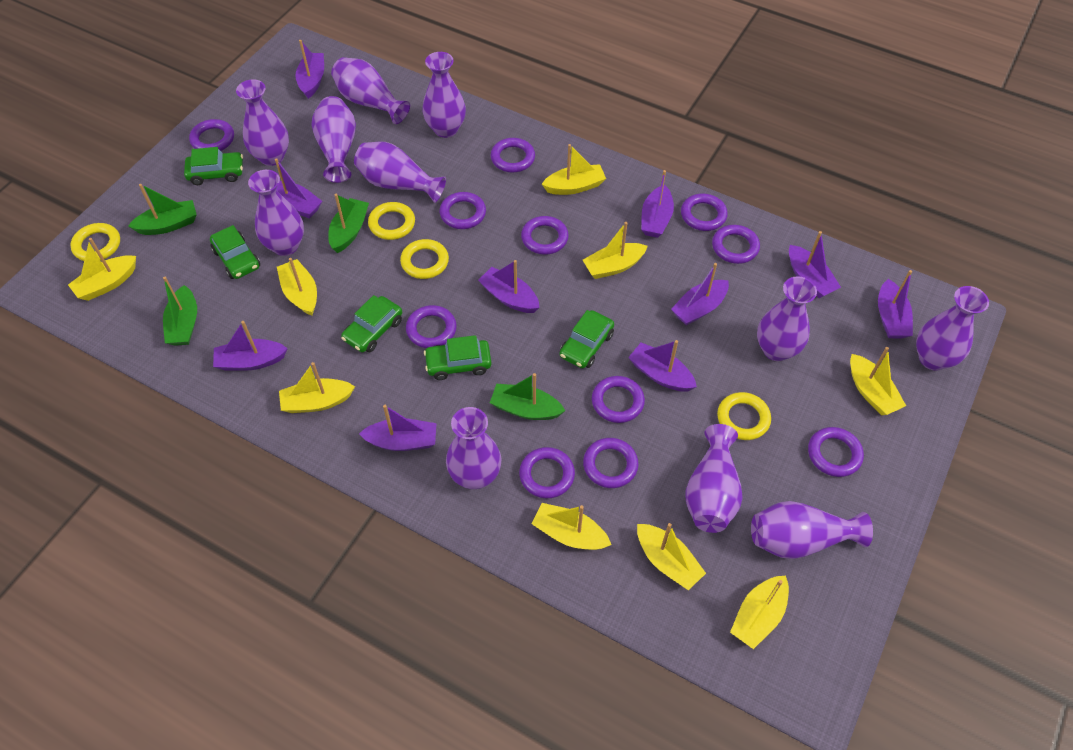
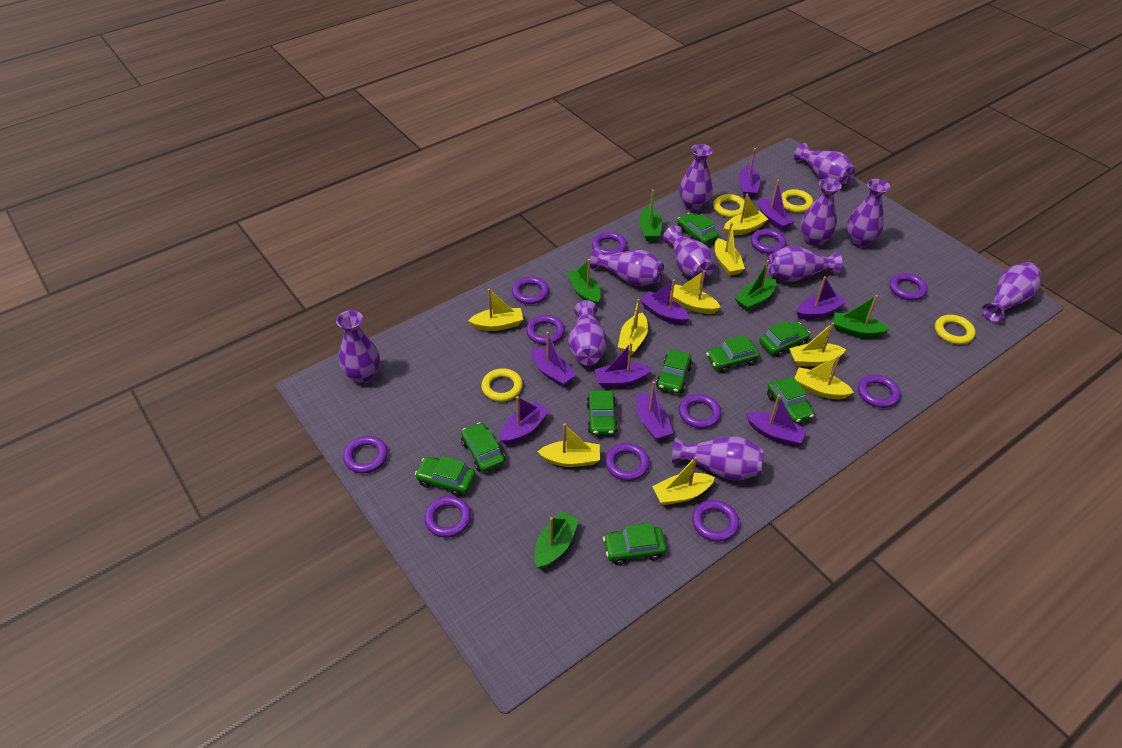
green boat: 4 -> 5
green car: 5 -> 9
purple boat: 10 -> 9

